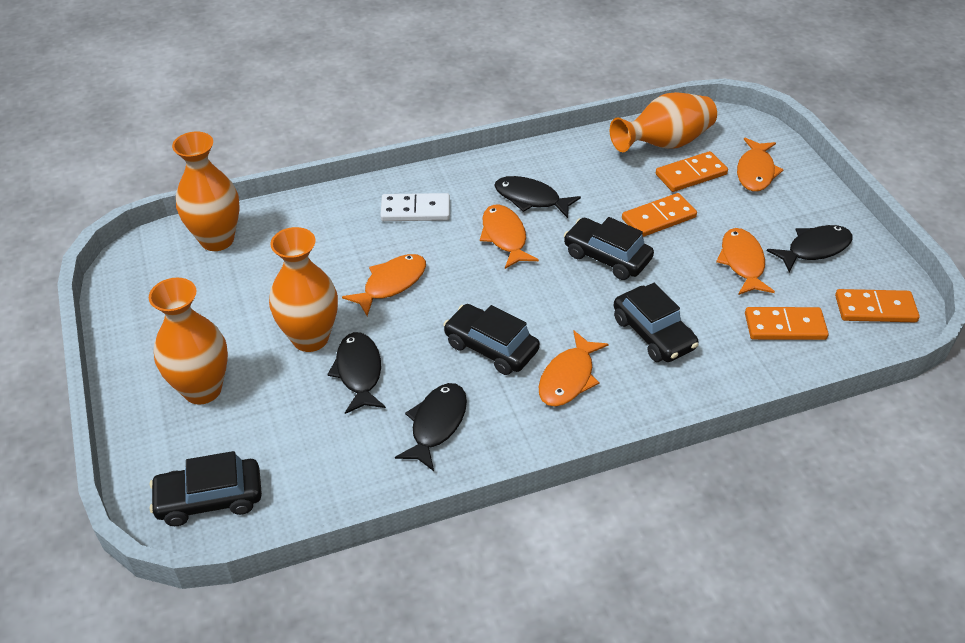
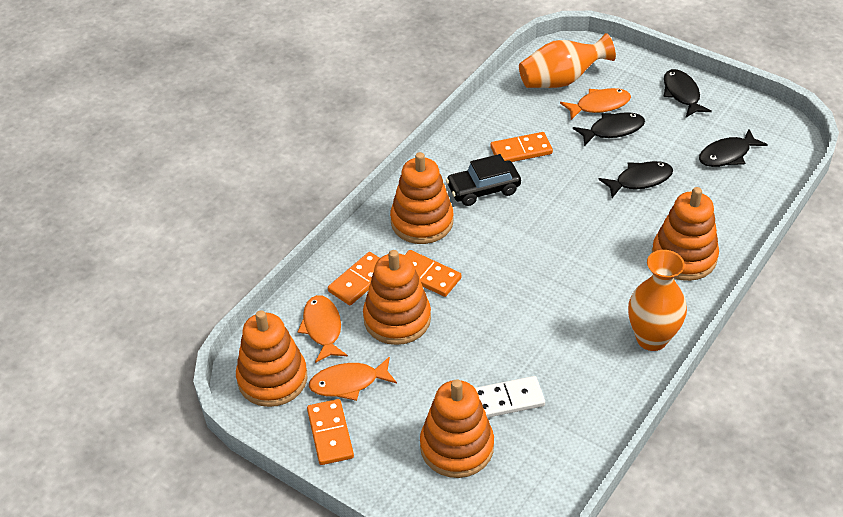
black car: 4 -> 1
orange fish: 5 -> 3
orange stacking toy: 0 -> 5
orange vase: 4 -> 2

